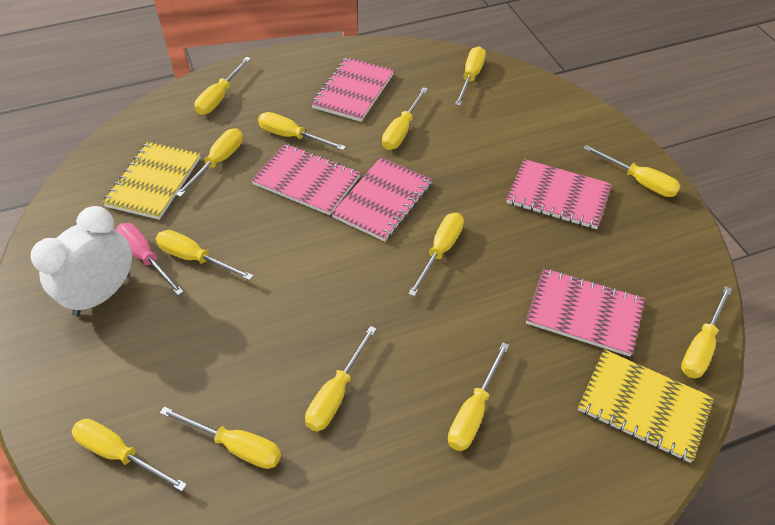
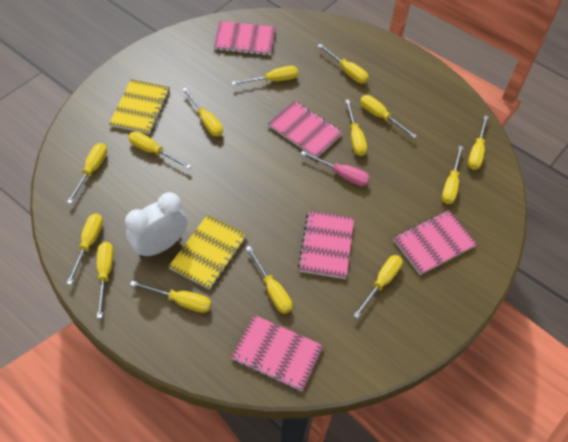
yellow screwdriver: 13 -> 14

